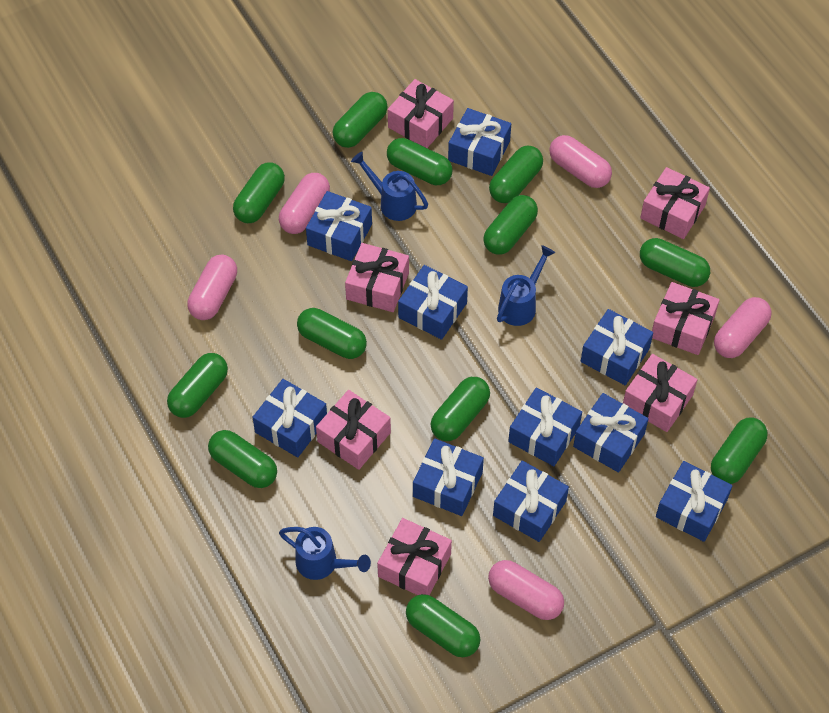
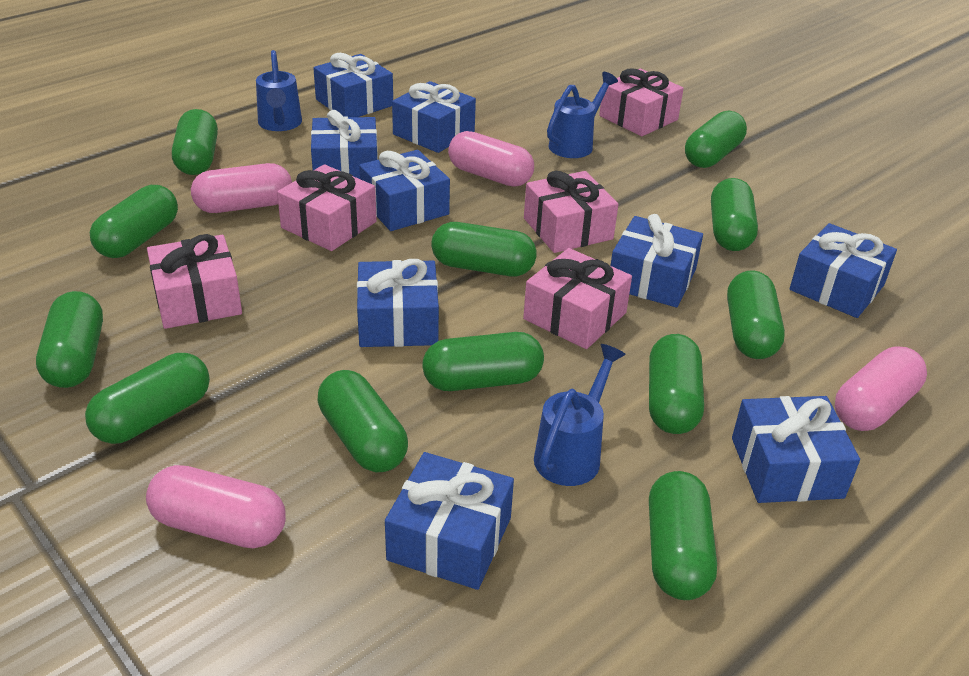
blue gift: 10 -> 9
pink capsule: 5 -> 4
pink gift: 7 -> 5

